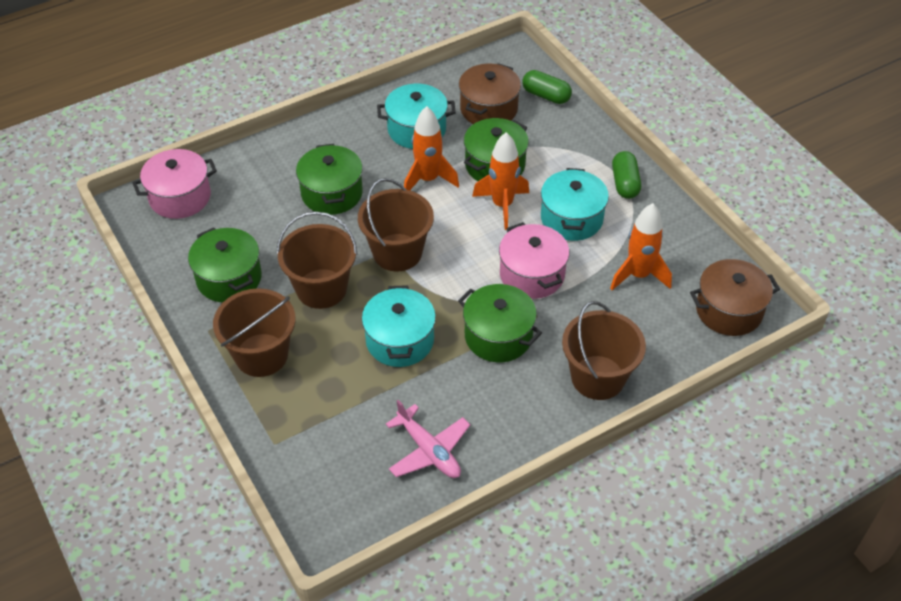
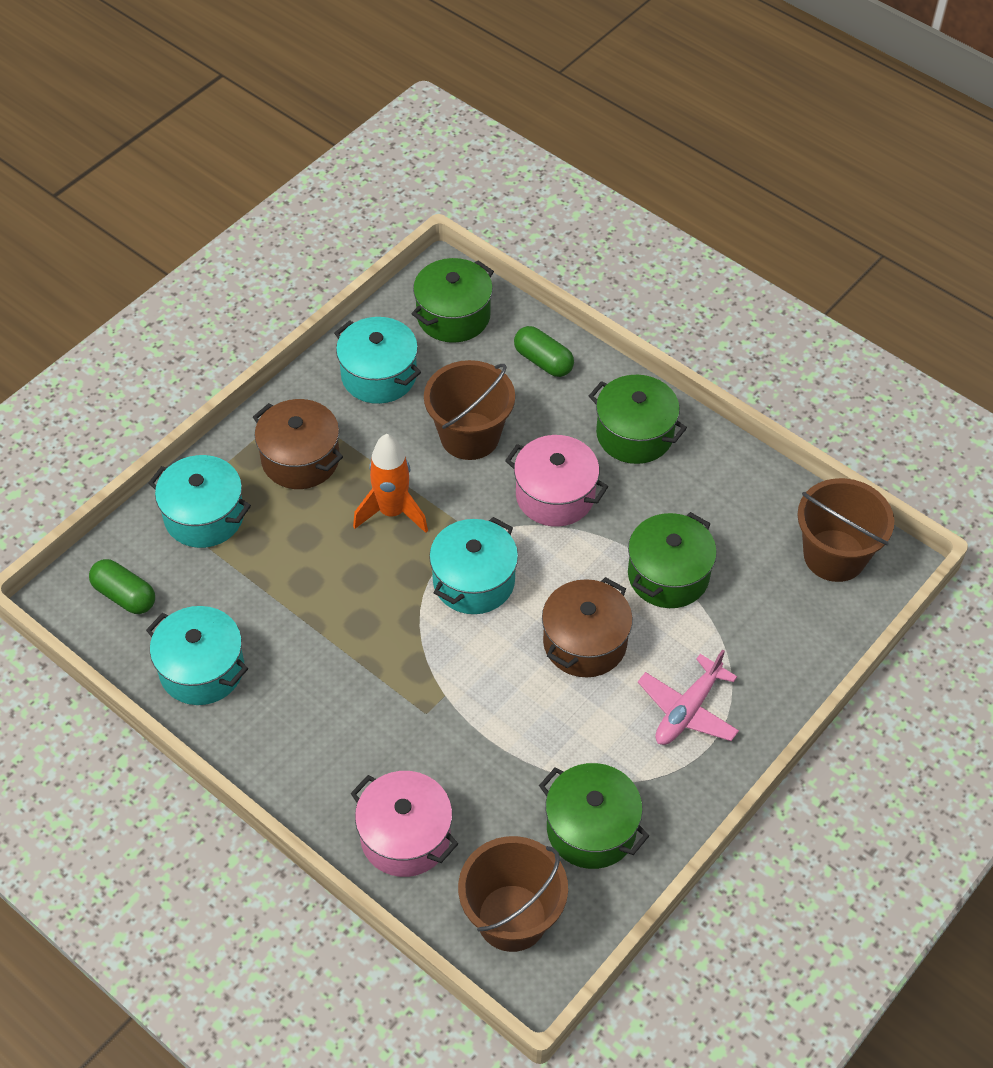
brown bucket: 4 -> 3
orange rocket: 3 -> 1
turquoise pot: 3 -> 4

